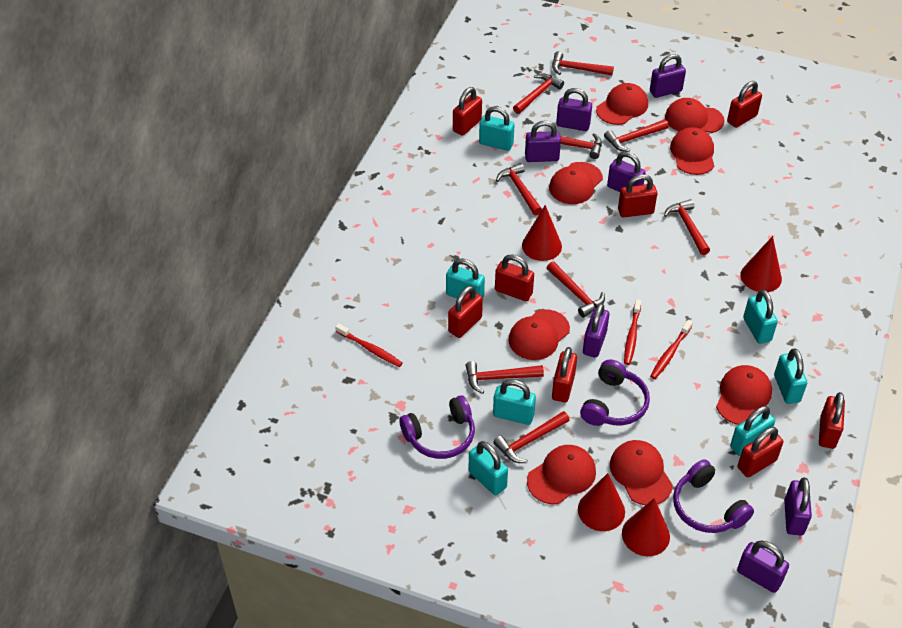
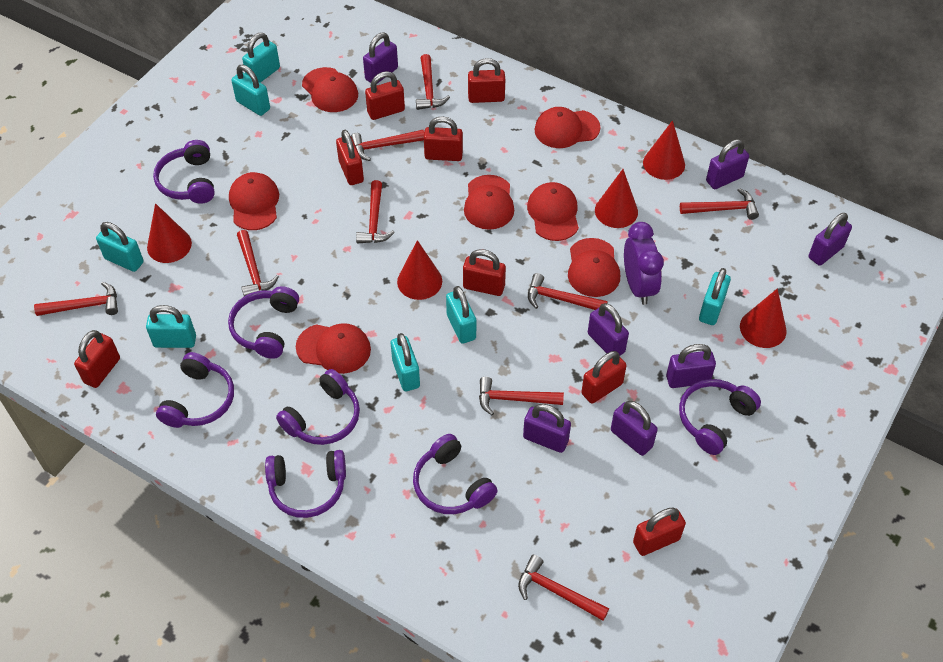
purple clock: 0 -> 1
purple headphones: 3 -> 7
red cap: 8 -> 7
red cone: 4 -> 5
red toothbrush: 3 -> 0

